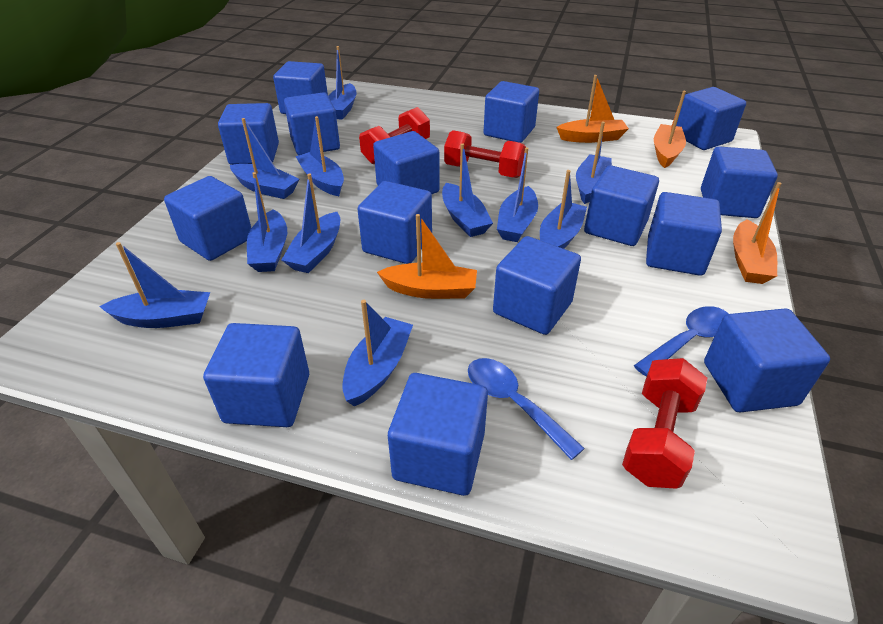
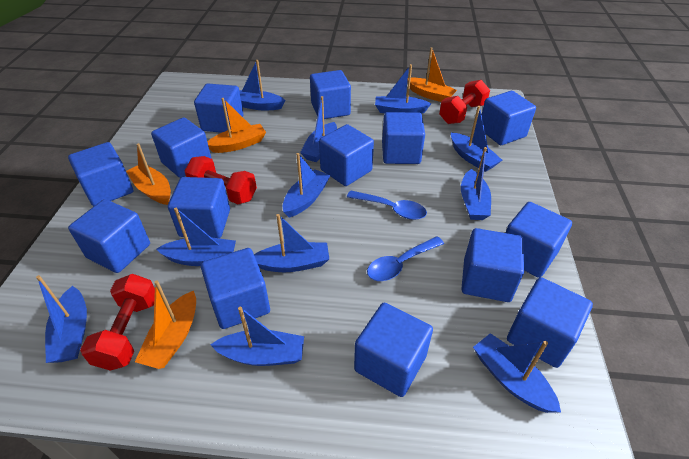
blue cube: 15 -> 14

